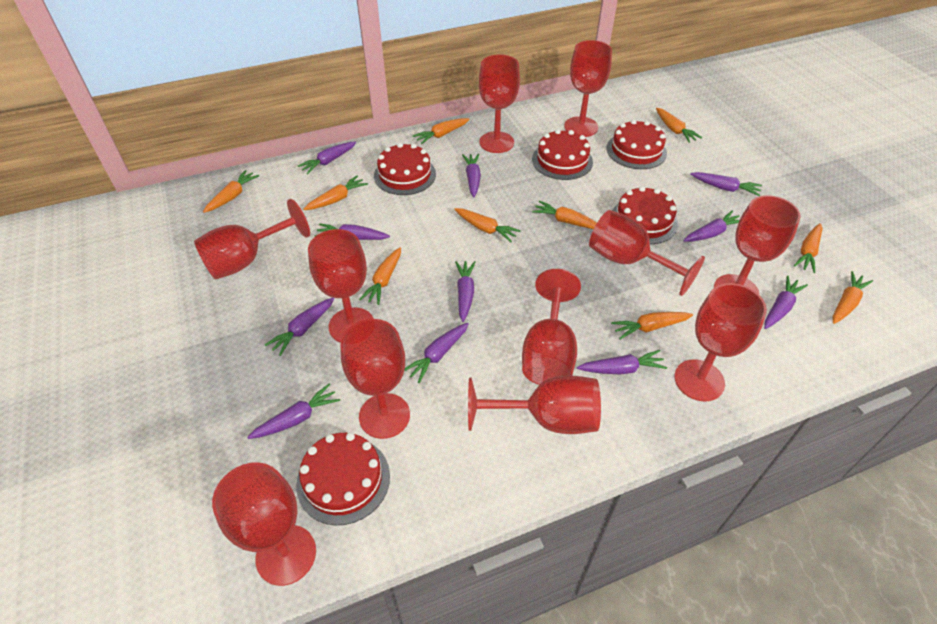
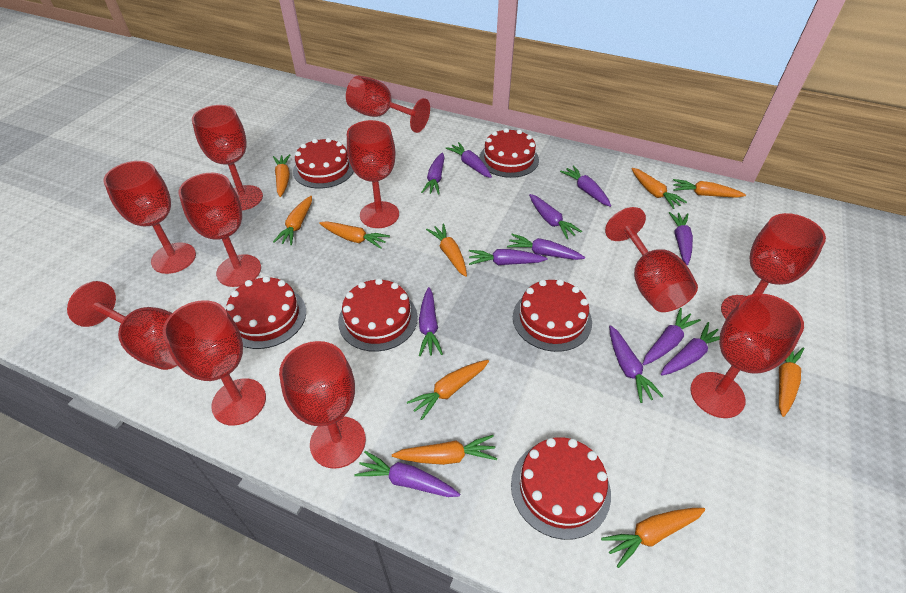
purple carrot: 11 -> 12
red cake: 5 -> 6

